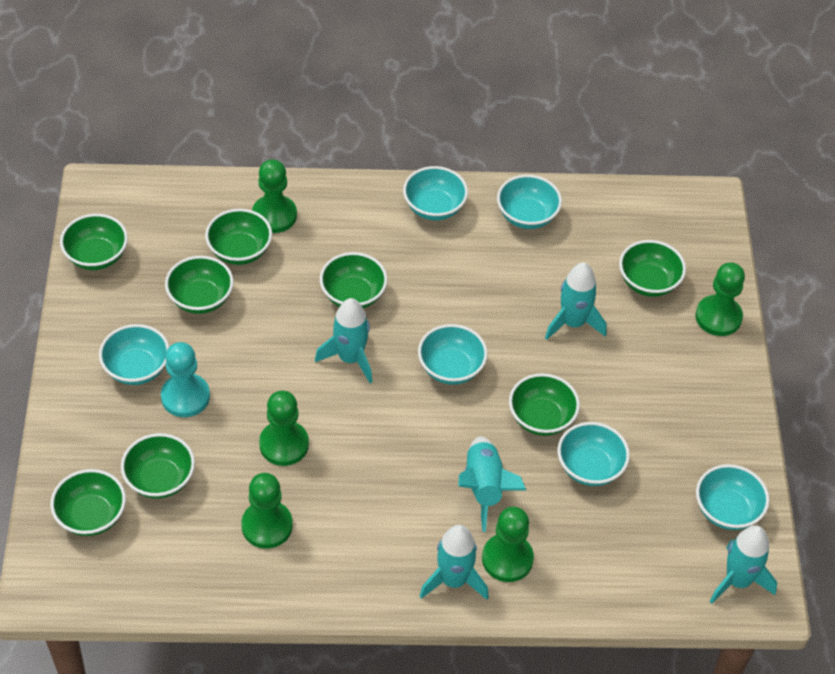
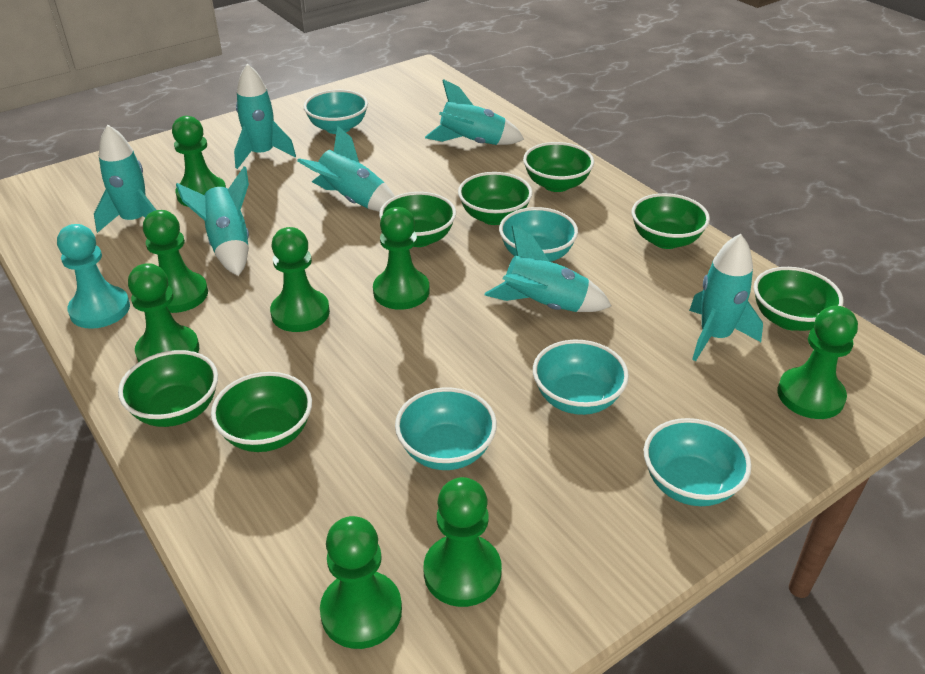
green bowl: 8 -> 7
green pawn: 5 -> 8
turquoise bowl: 6 -> 5
turquoise rocket: 5 -> 7

